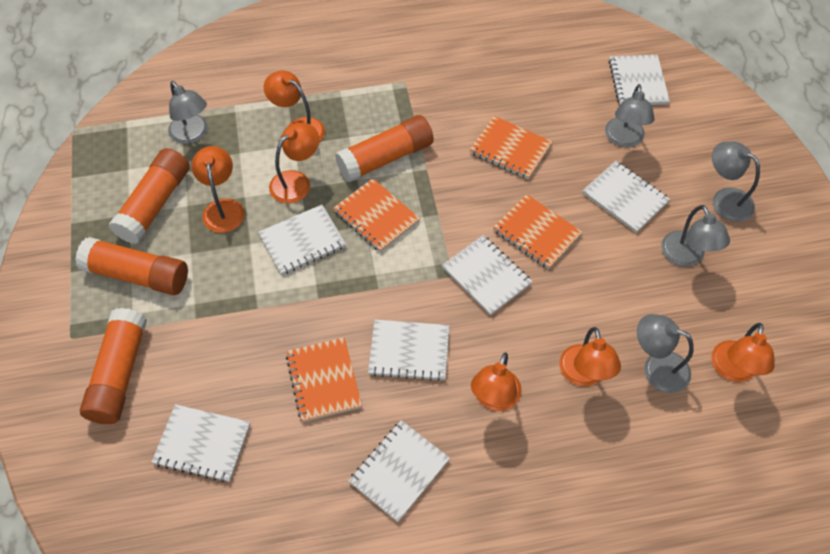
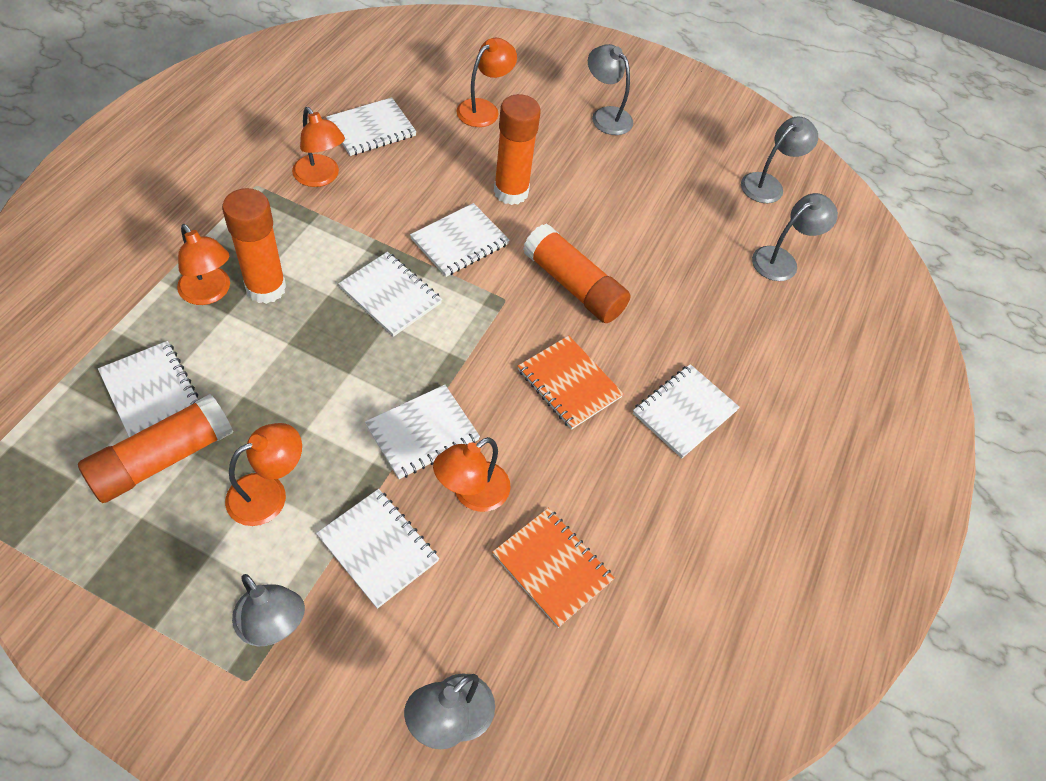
orange lamp: 6 -> 5
orange notebook: 4 -> 2

